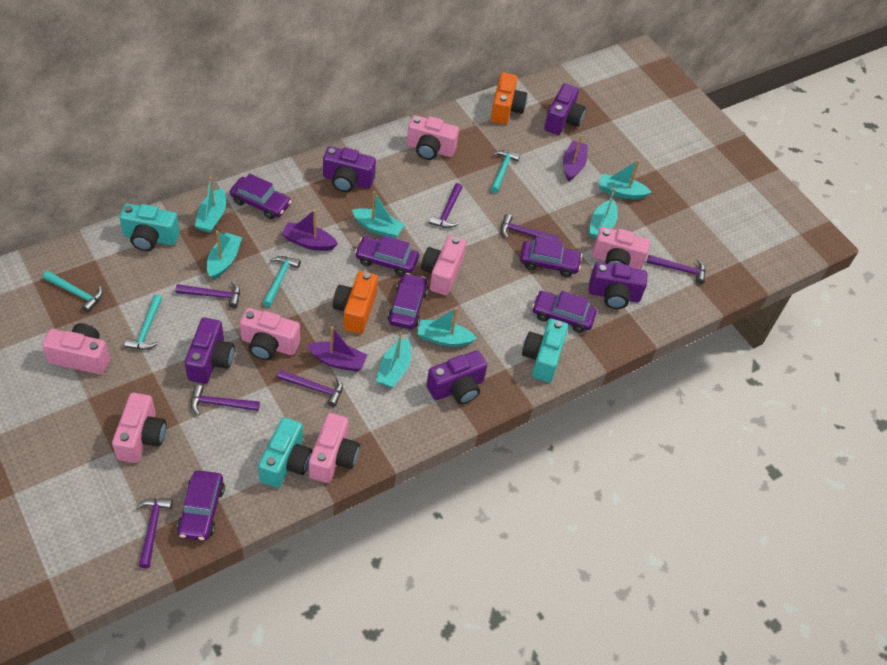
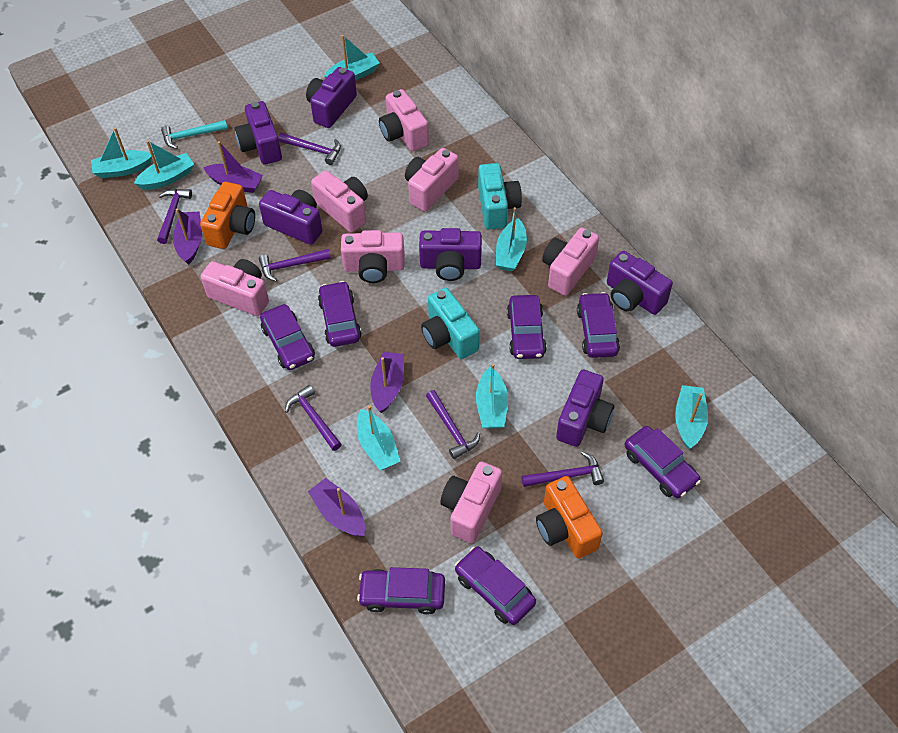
purple boat: 3 -> 4
purple camera: 5 -> 6
purple car: 6 -> 7
purple hammer: 7 -> 6
turquoise camera: 3 -> 2
turquoise hammer: 4 -> 1

